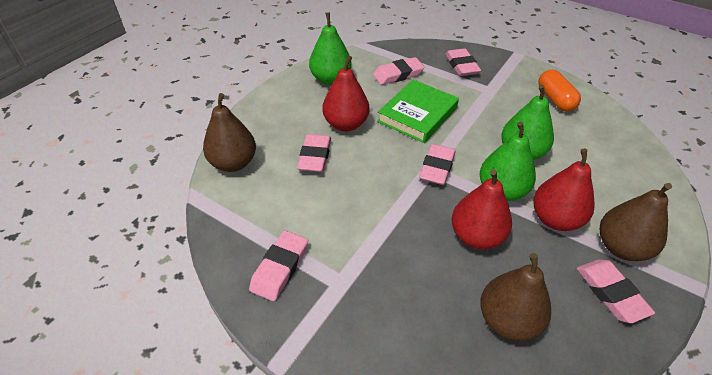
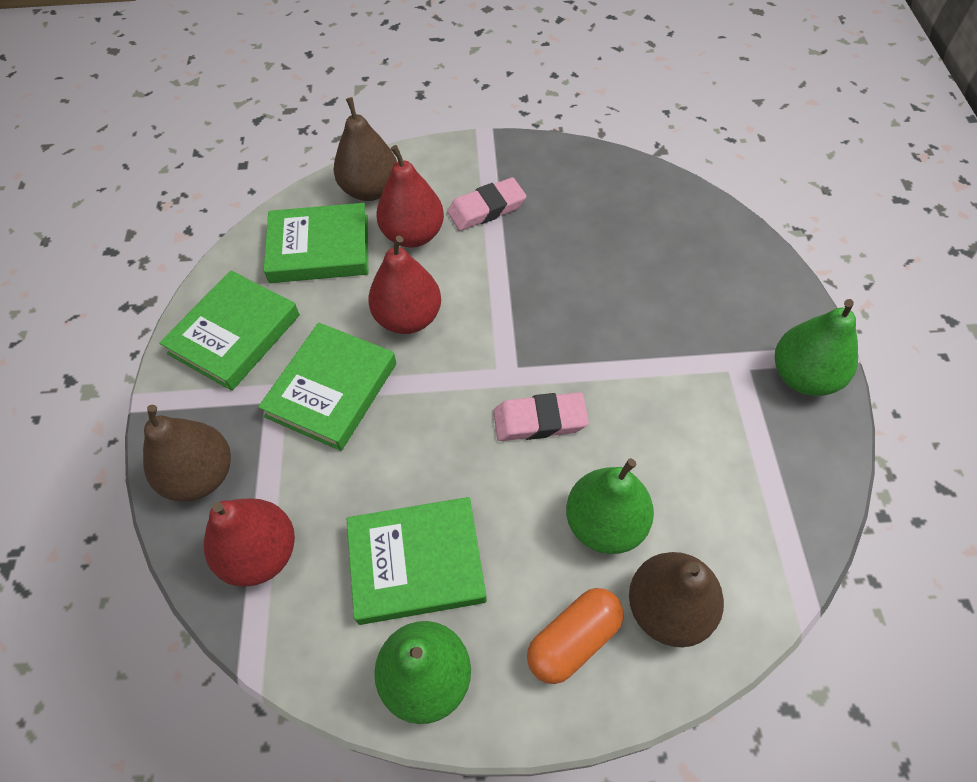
green book: 1 -> 4
pink eraser: 6 -> 2

